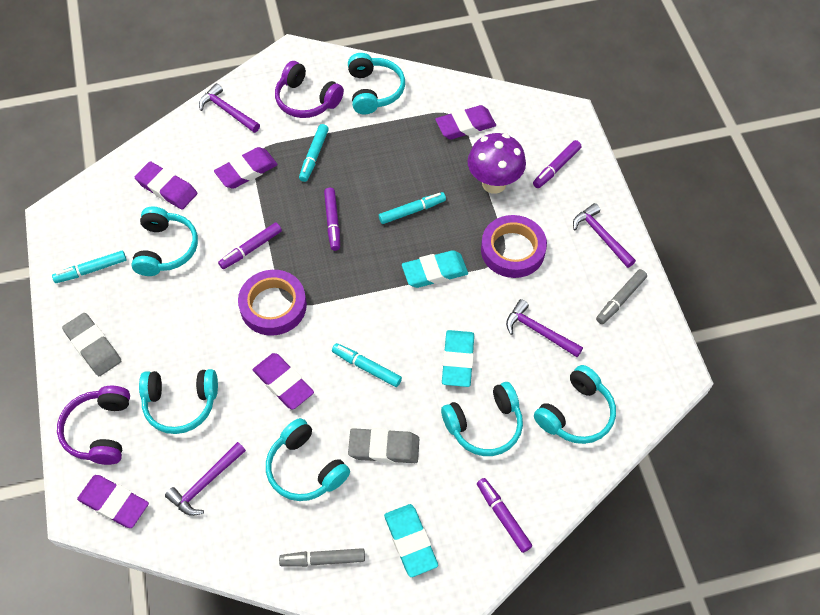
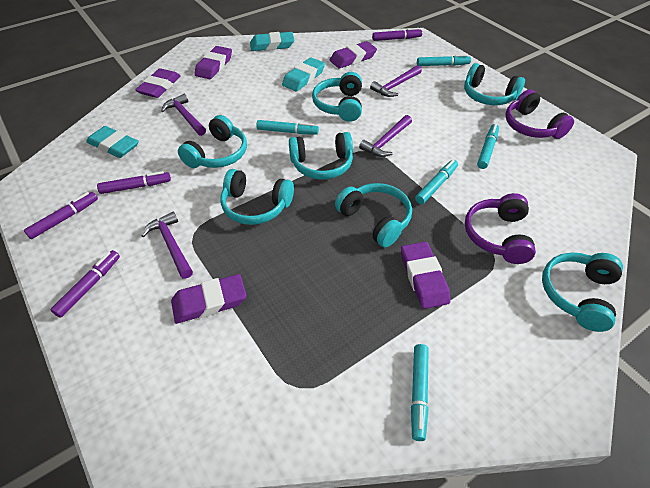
grey eraser: 2 -> 0
grey marker: 2 -> 0
purple mushroom: 1 -> 0
purple tape: 2 -> 0
turquoise headphones: 6 -> 7
turquoise marker: 4 -> 5

